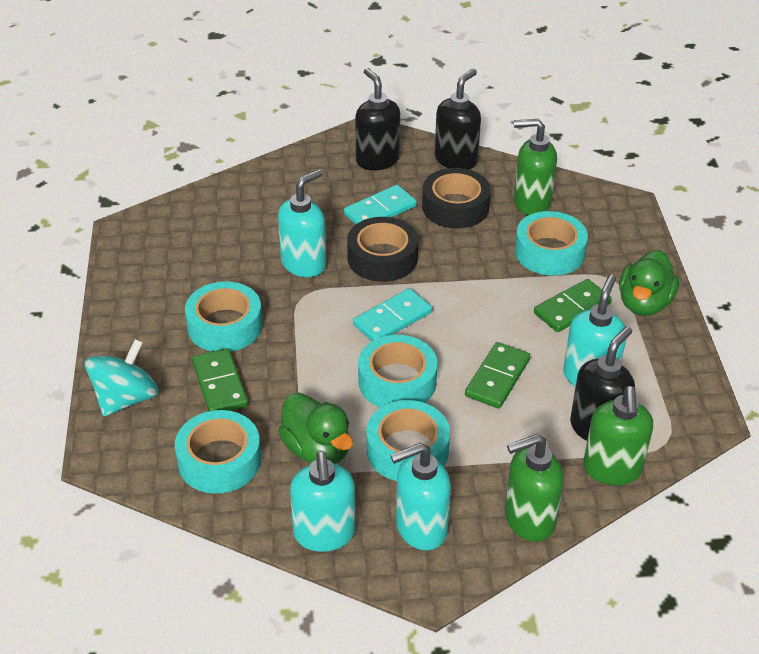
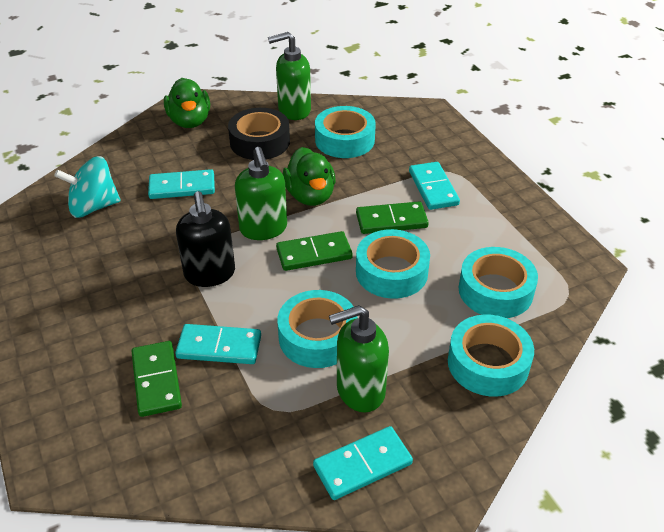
black soap dispenser: 3 -> 1
black tape: 2 -> 1
turquoise domino: 2 -> 4
turquoise soap dispenser: 4 -> 0

